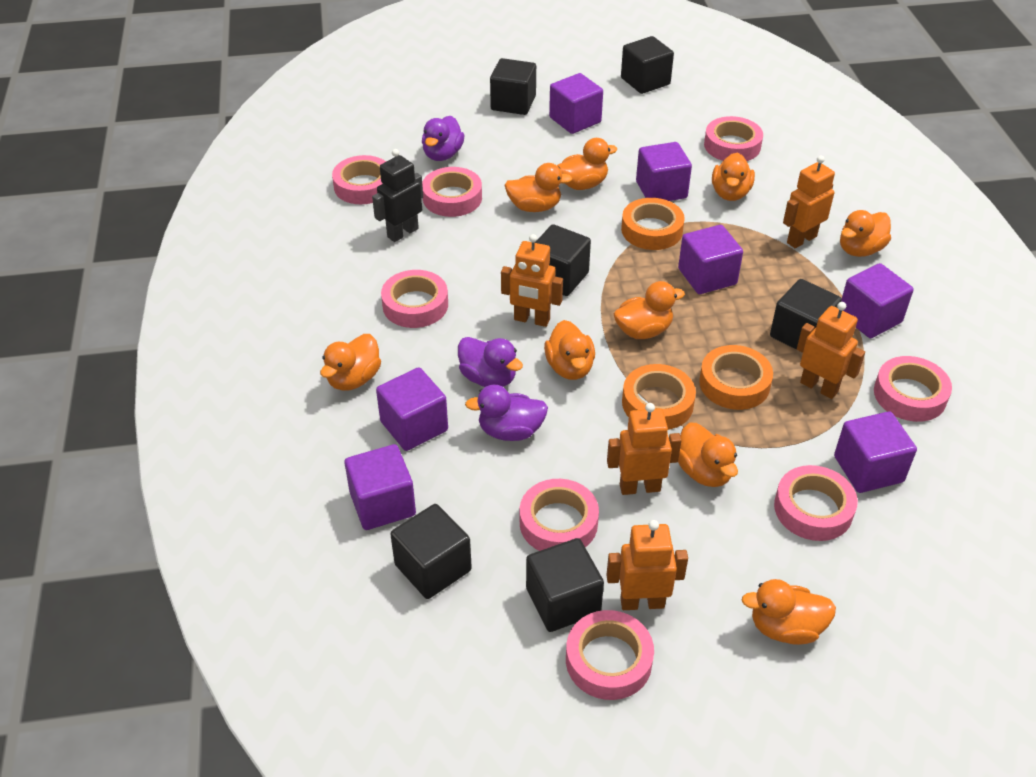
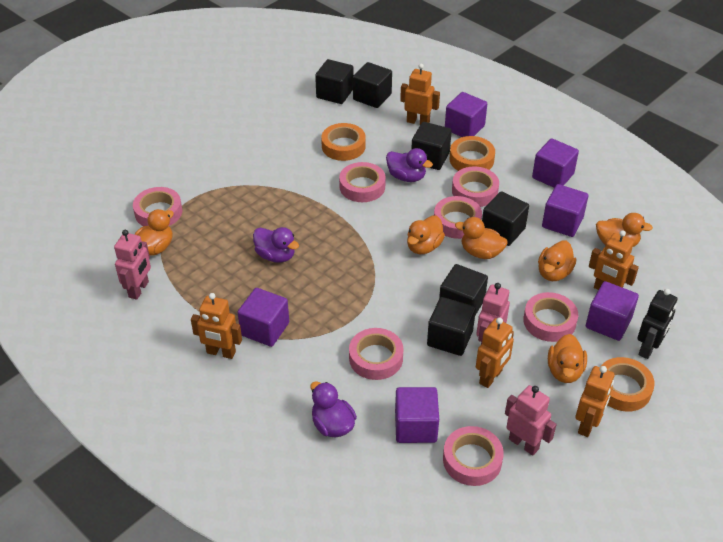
orange duck: 9 -> 6
pink robot: 0 -> 3
pink tape: 8 -> 7
purple cube: 7 -> 6

